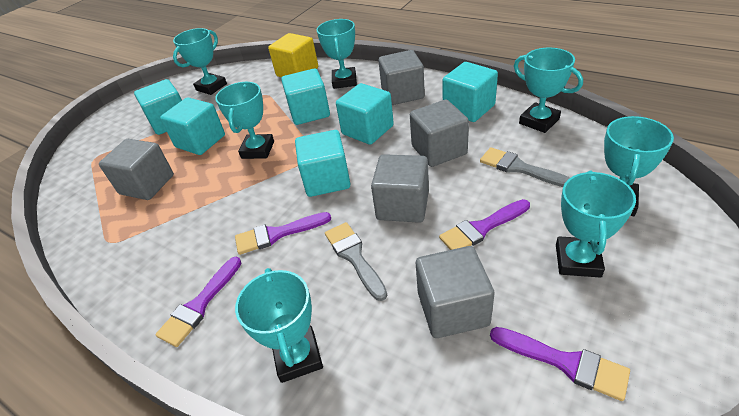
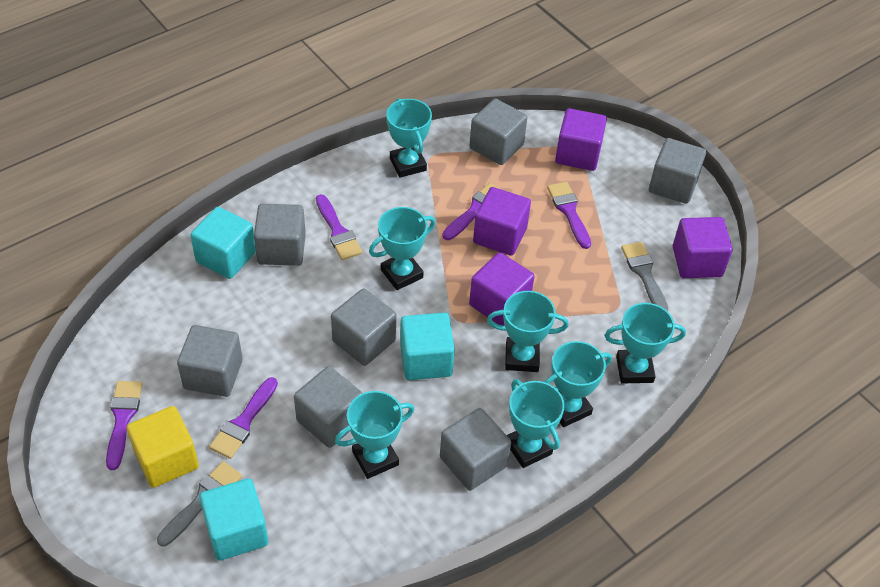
grey cube: 5 -> 7
purple brush: 4 -> 5
purple cube: 0 -> 4
turquoise cube: 6 -> 3

